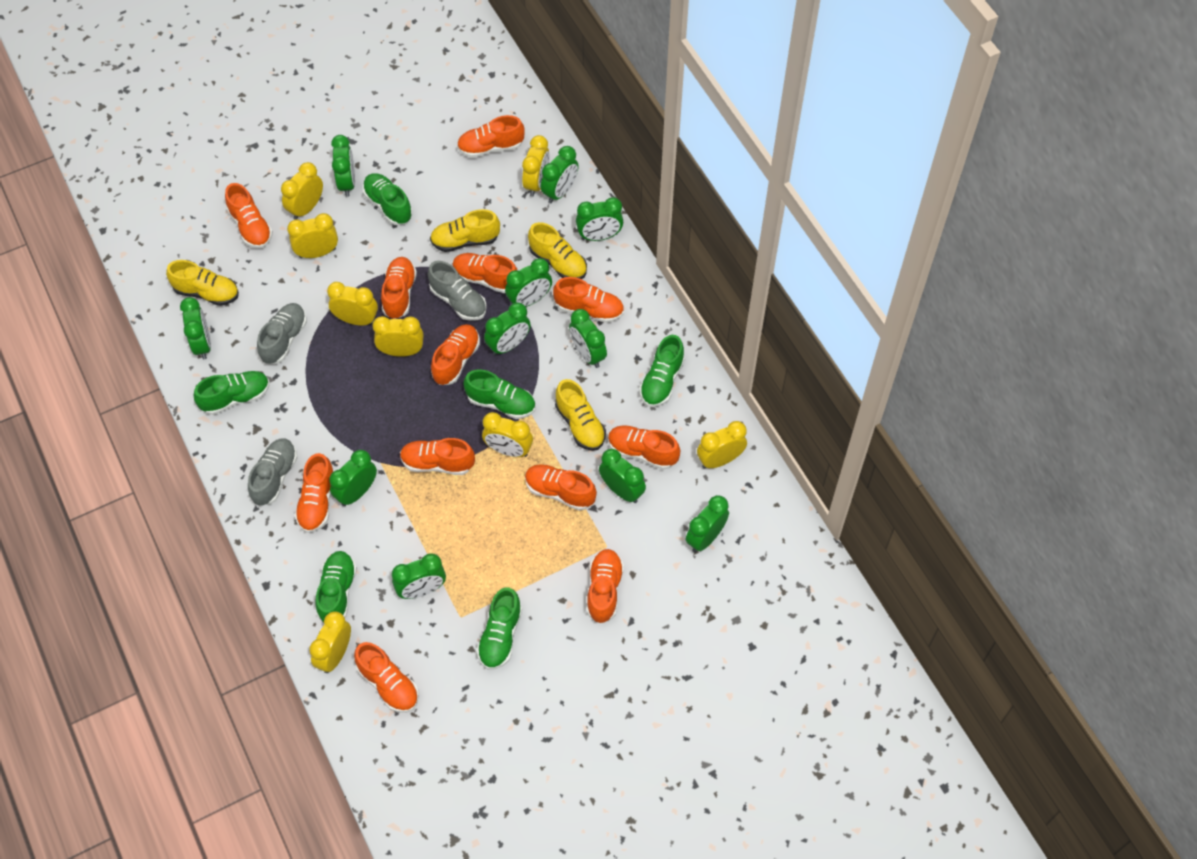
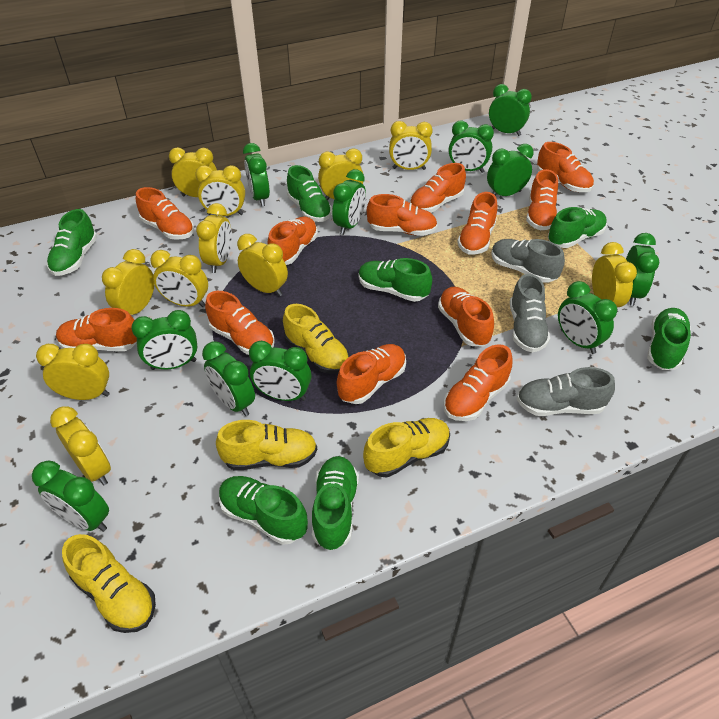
green shoe: 6 -> 7
yellow clock: 8 -> 11

